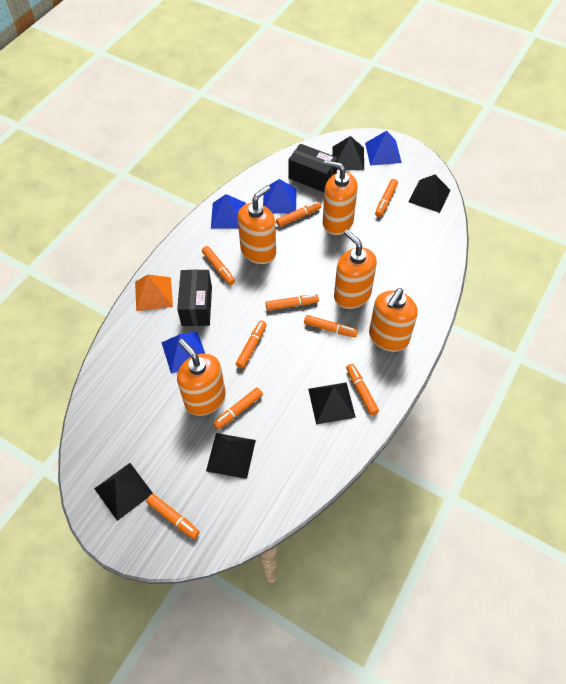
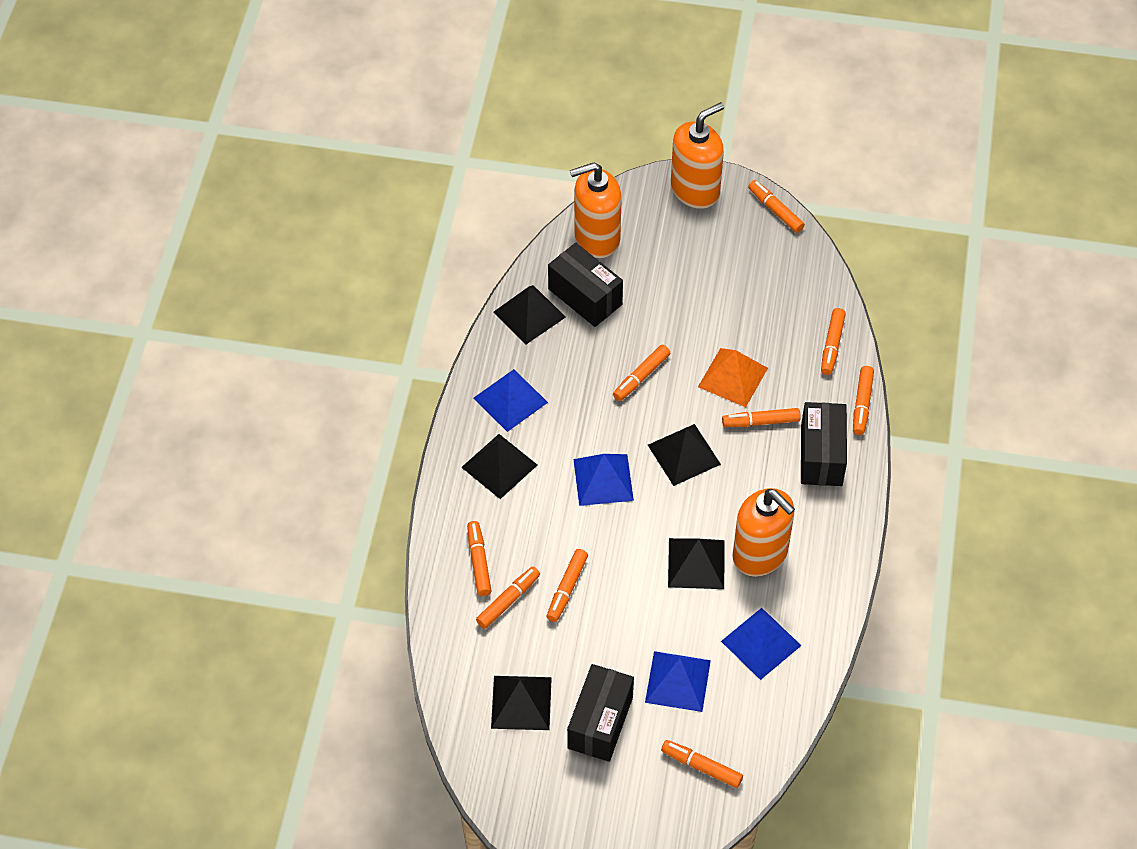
black box: 2 -> 3
orange soap dispenser: 5 -> 3

